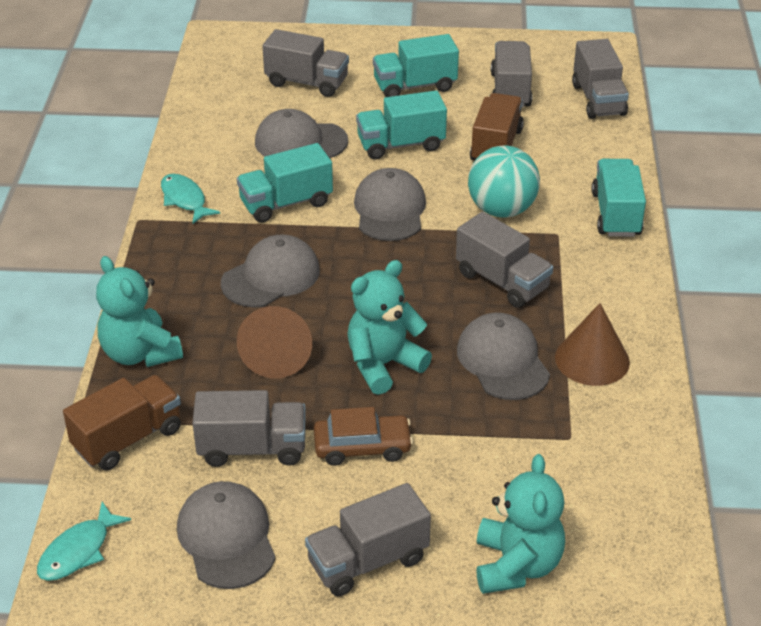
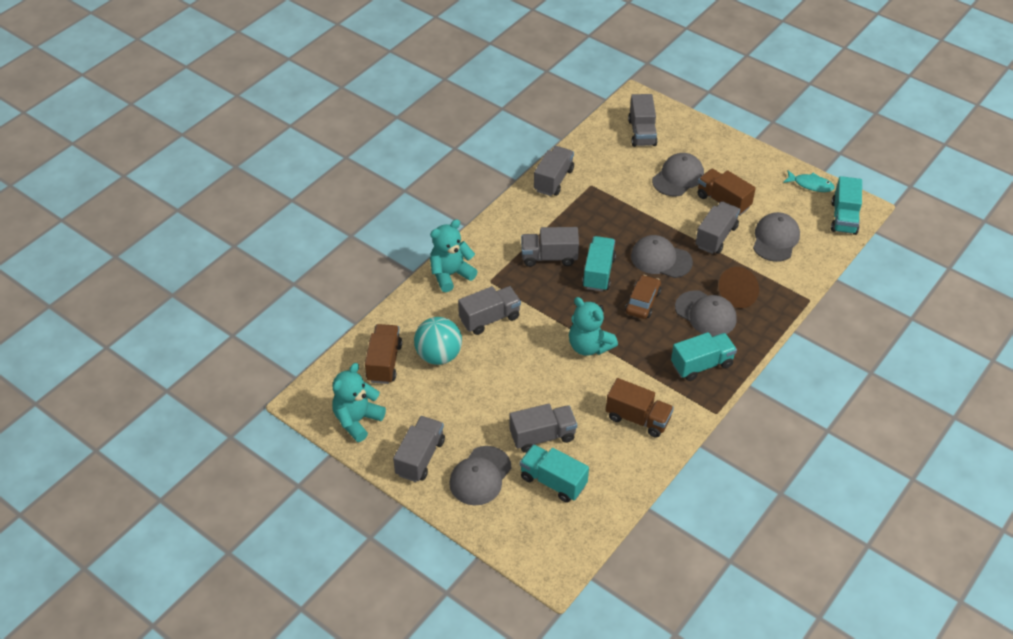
brown cone: 2 -> 1
brown truck: 2 -> 3
grey truck: 6 -> 7
turquoise fish: 2 -> 1

